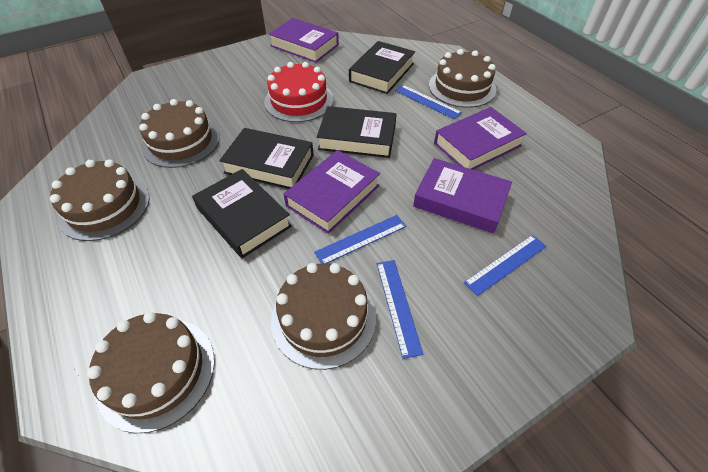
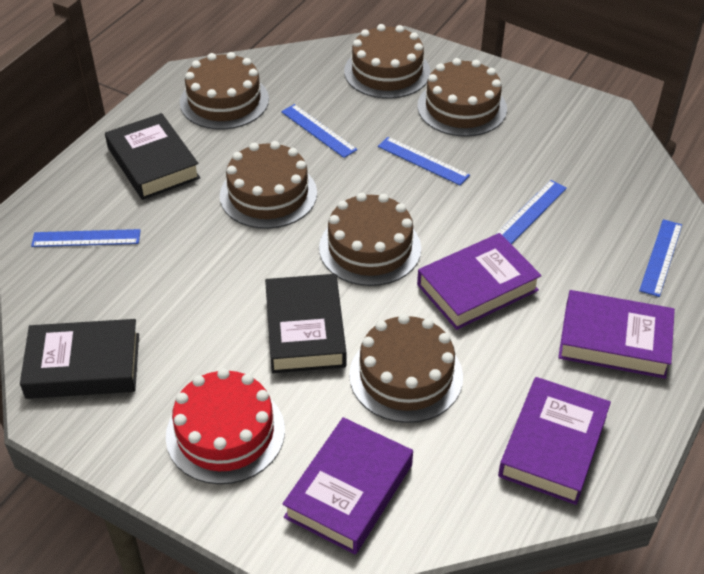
black book: 4 -> 3
blue ruler: 4 -> 5
brown cake: 5 -> 6

